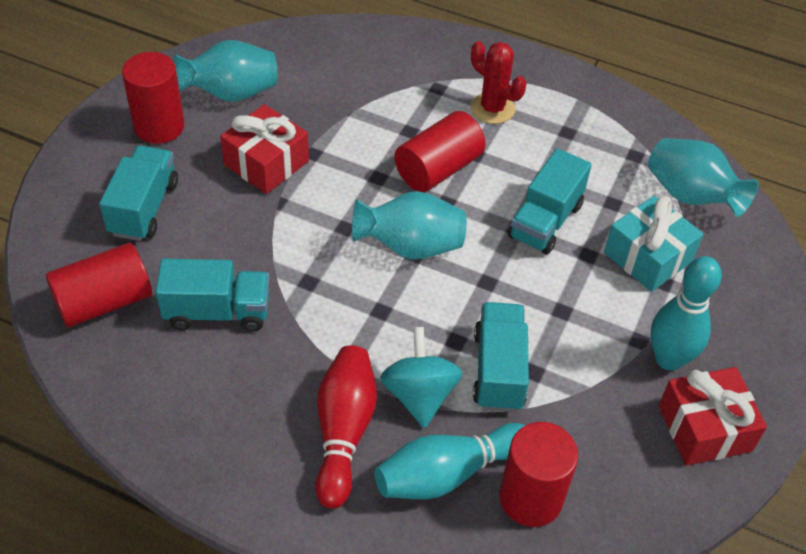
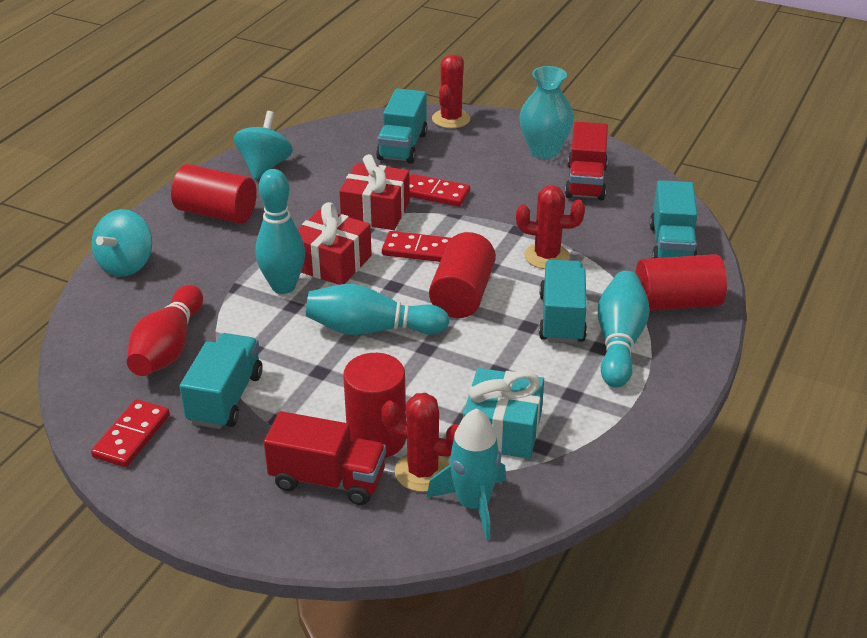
red cactus: 1 -> 3
red domino: 0 -> 3
red truck: 0 -> 2
turquoise bowling pin: 2 -> 3
turquoise rocket: 0 -> 1
turquoise spinning top: 1 -> 2
turquoise vase: 3 -> 1

